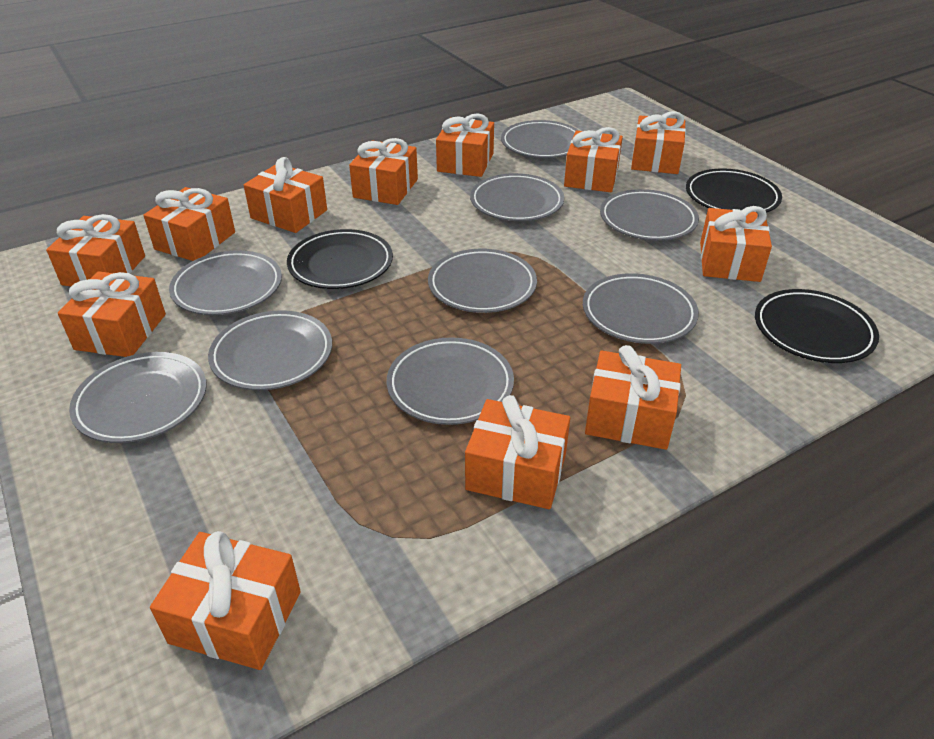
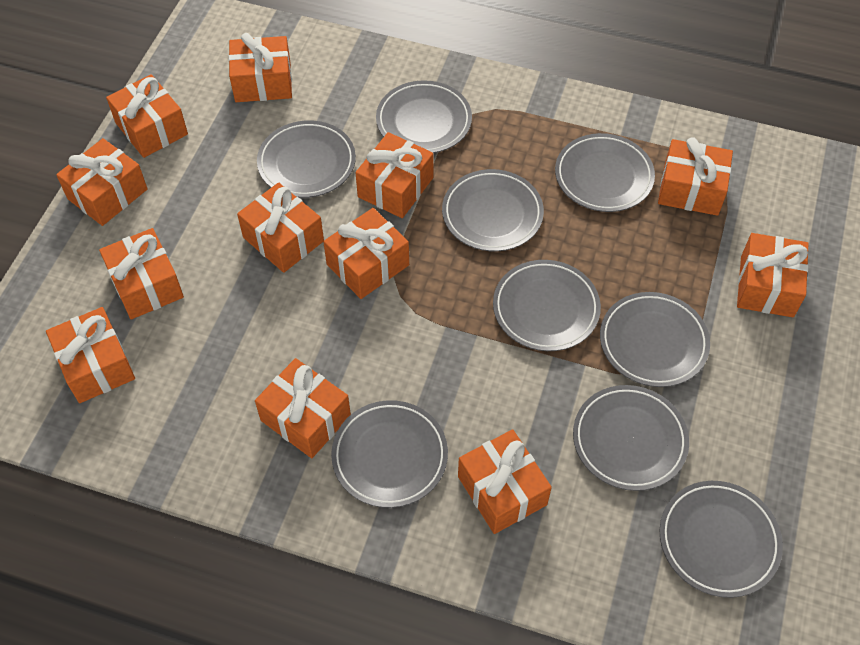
black plate: 3 -> 0

